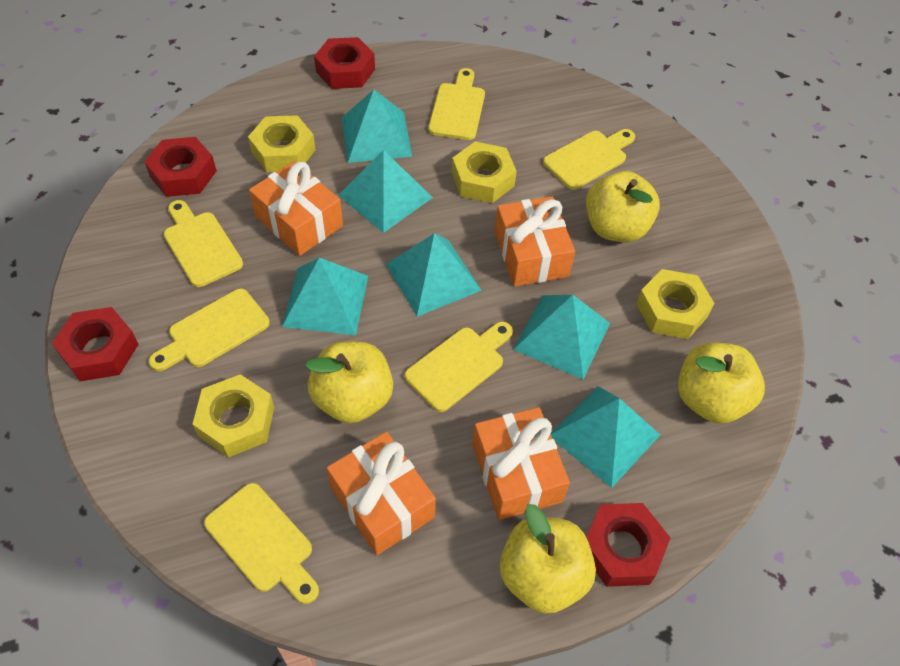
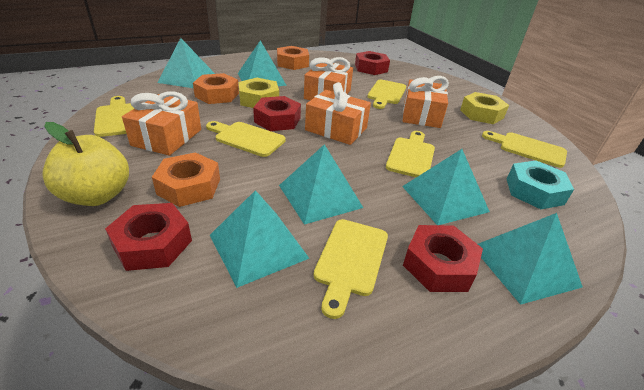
orange nut: 0 -> 3
turquoise nut: 0 -> 1
yellow apple: 4 -> 1
yellow nut: 4 -> 2

